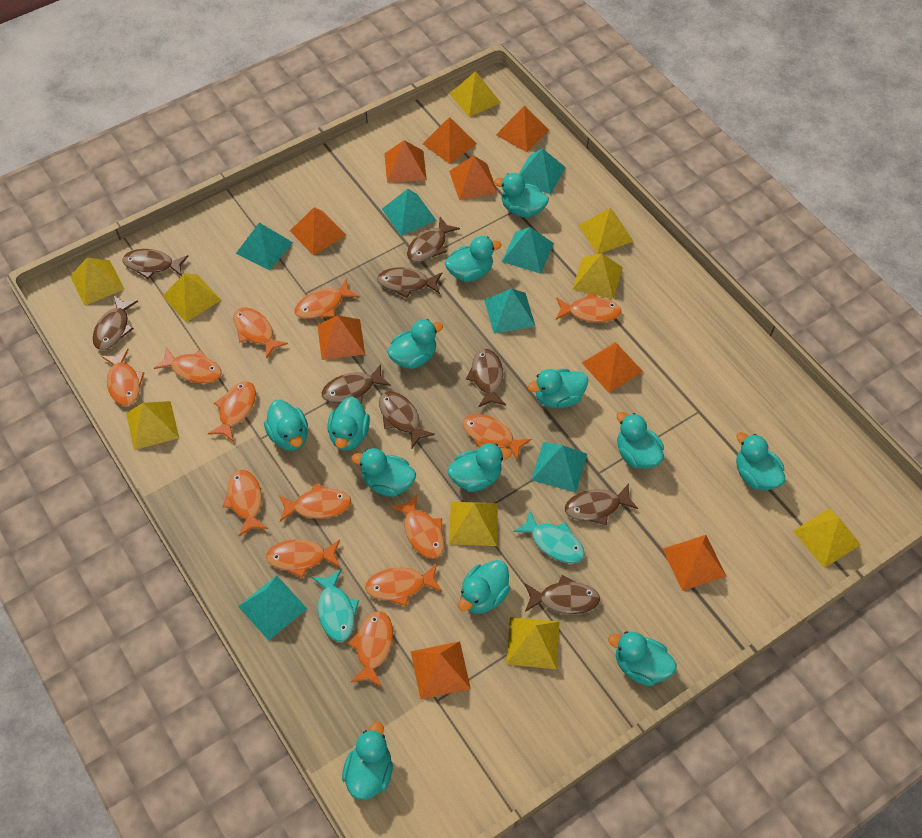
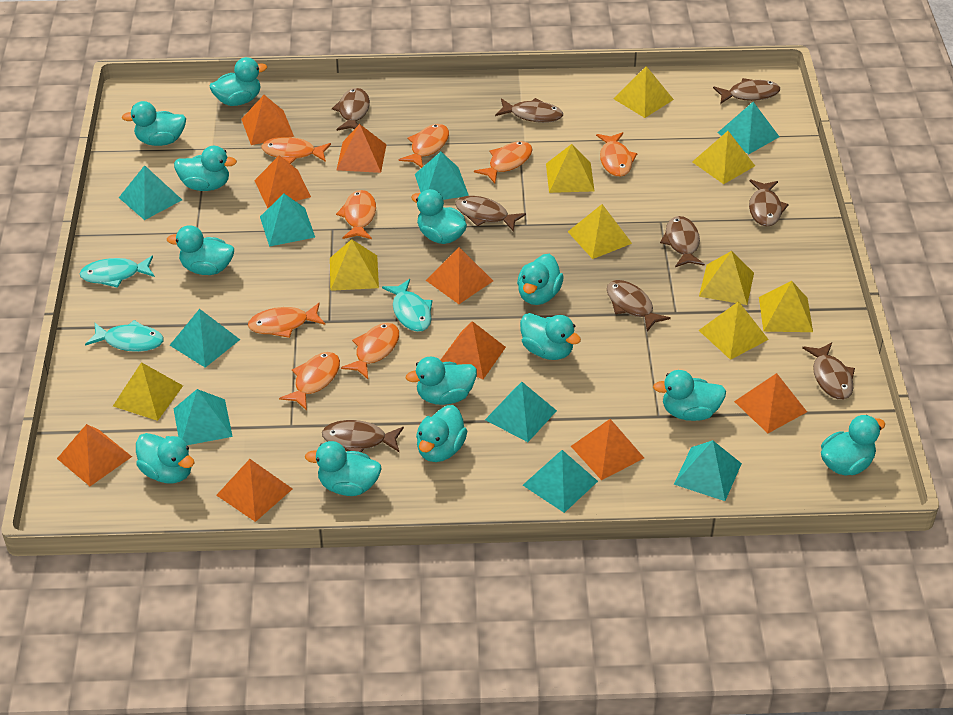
orange fish: 13 -> 8
turquoise fish: 2 -> 3
turquoise pyramid: 7 -> 9

